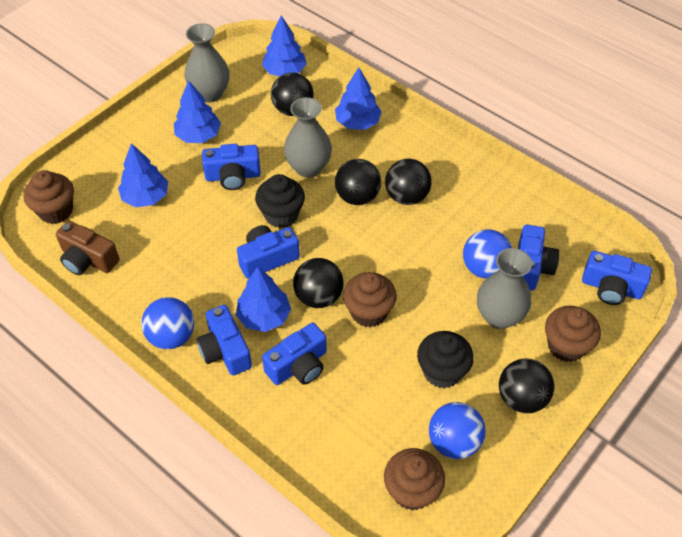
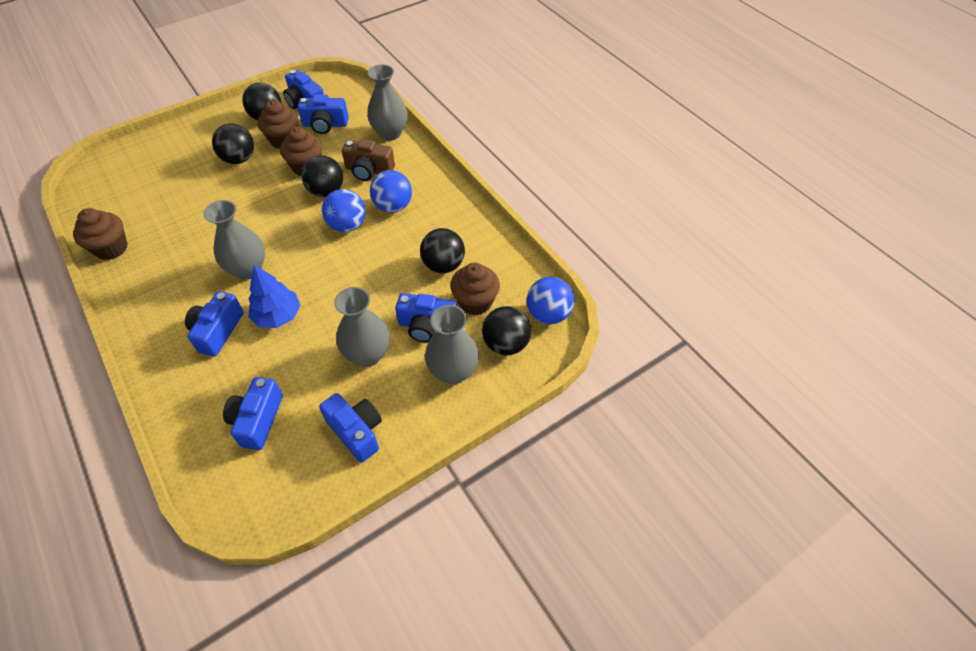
black cupcake: 2 -> 0
blue tree: 5 -> 1
grey vase: 3 -> 4

